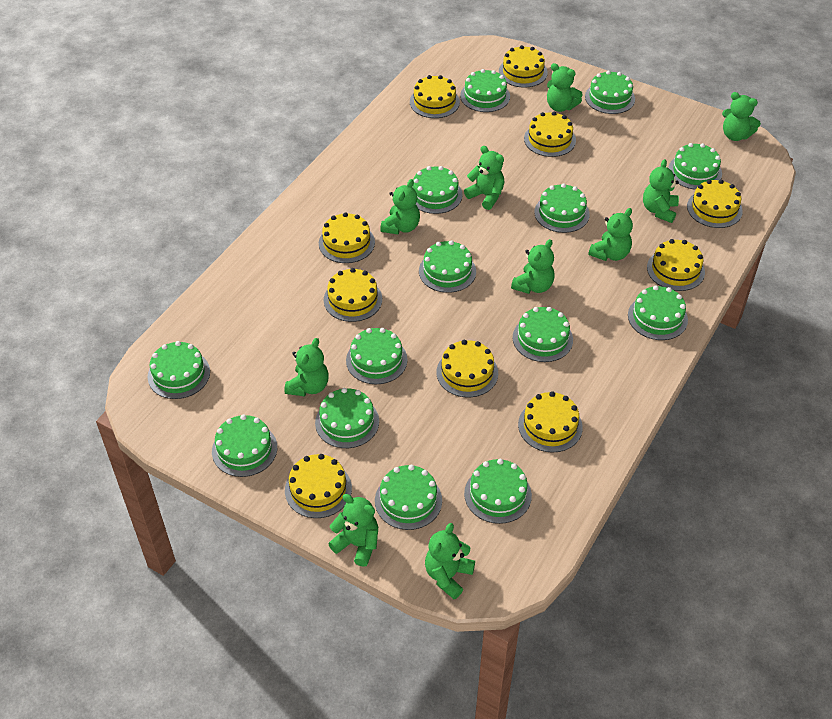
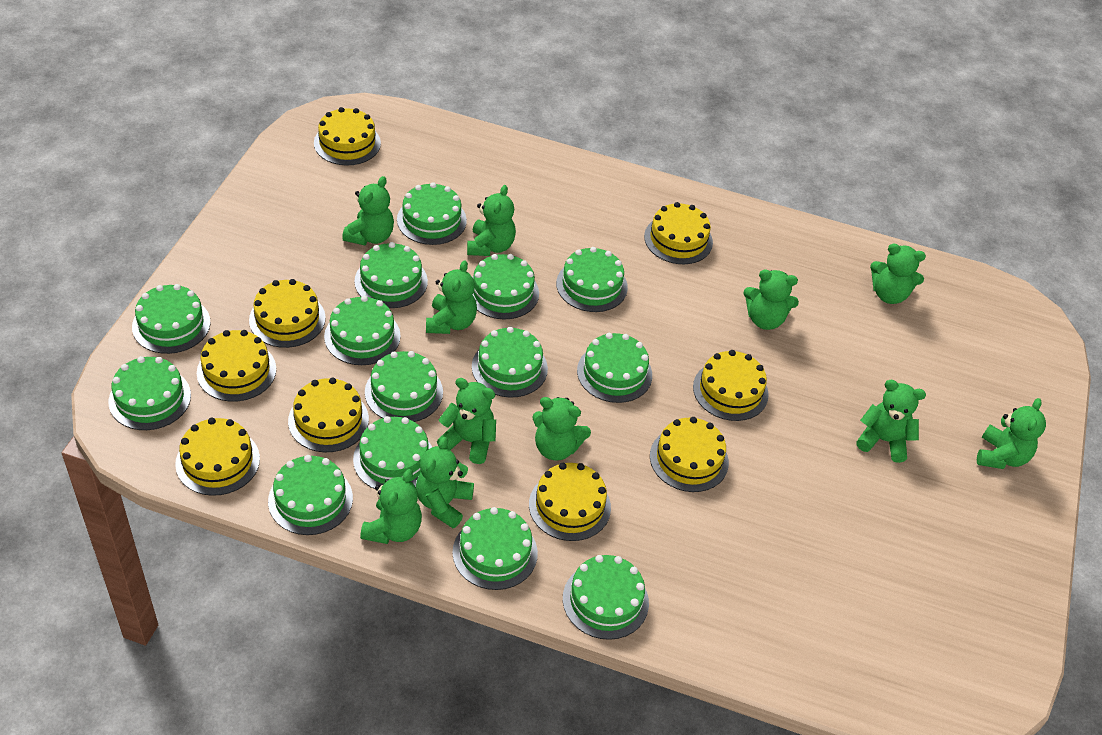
green teddy bear: 10 -> 11
yellow cake: 10 -> 9

